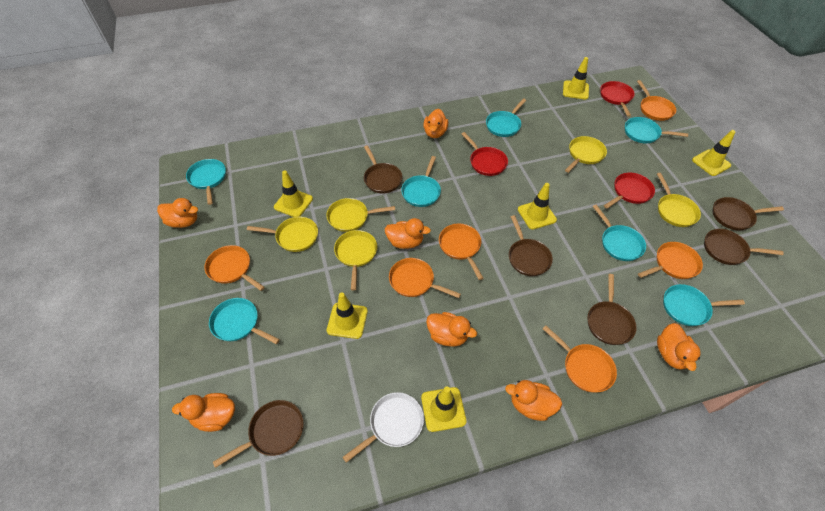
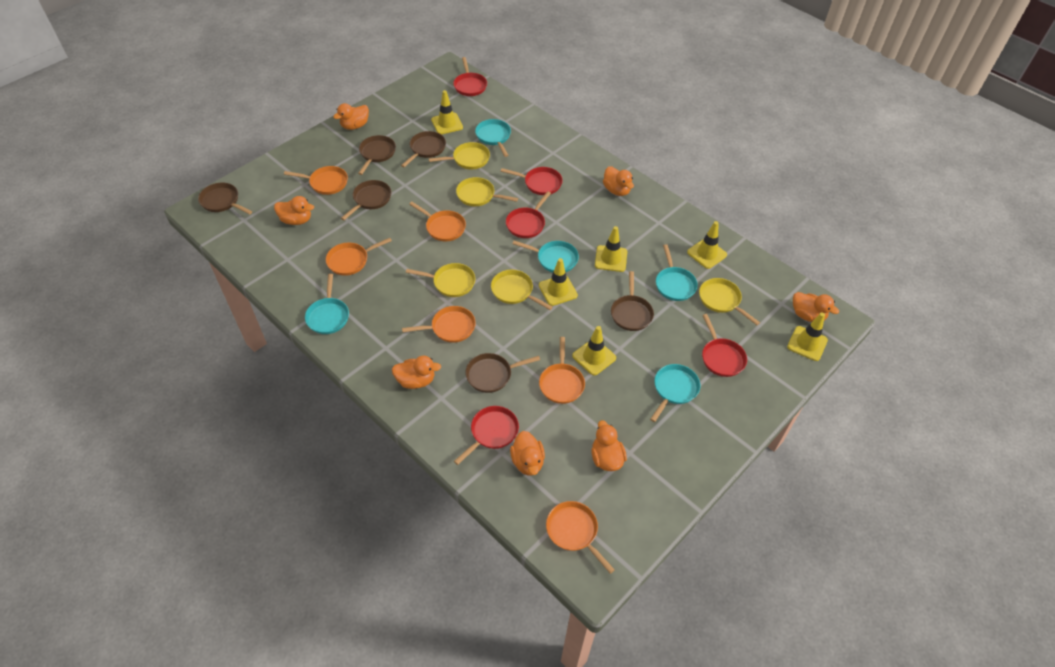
red pan: 3 -> 5
turquoise pan: 7 -> 5
white pan: 1 -> 0

